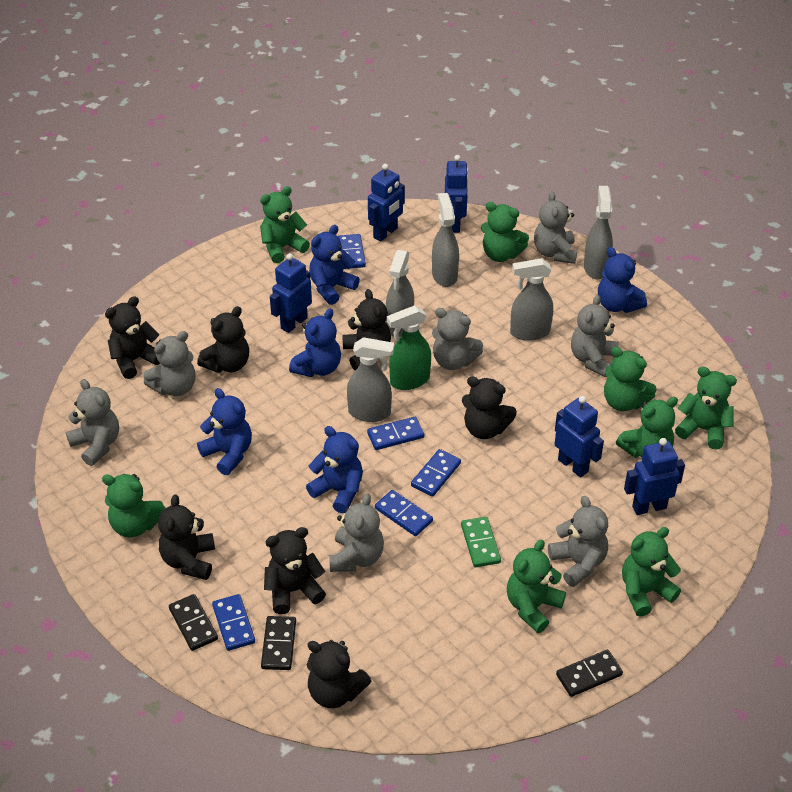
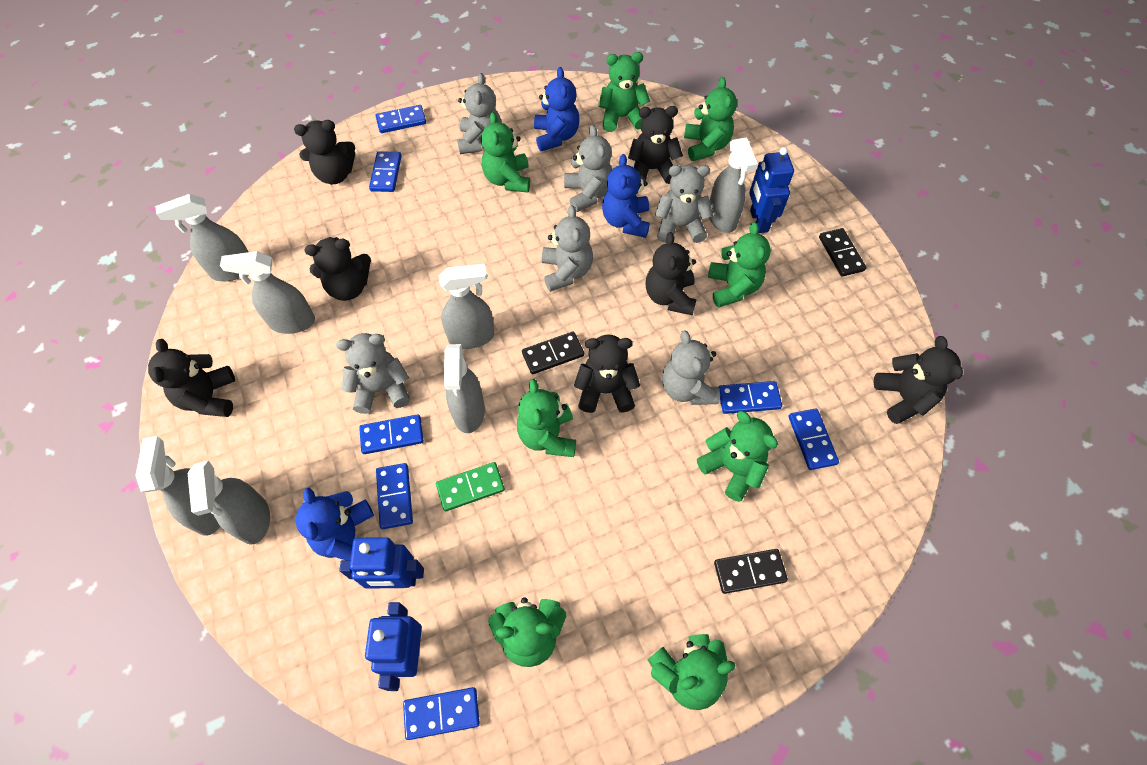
blue domino: 5 -> 7
blue robot: 5 -> 3
blue teddy bear: 5 -> 3
green spray bottle: 1 -> 0
grey spray bottle: 5 -> 7
grey teddy bear: 7 -> 6

